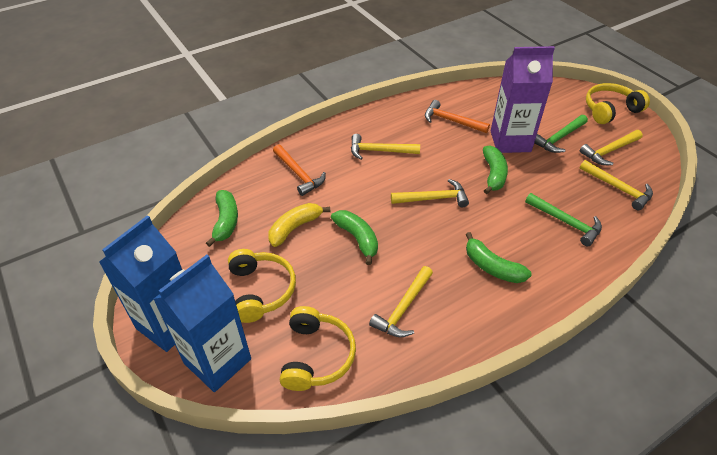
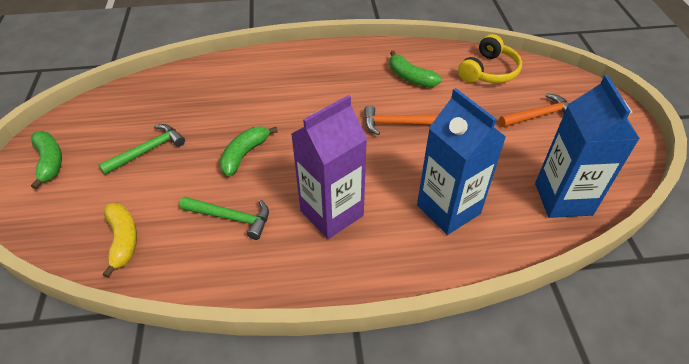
green banana: 4 -> 3
yellow hammer: 5 -> 0
yellow headphones: 3 -> 1

